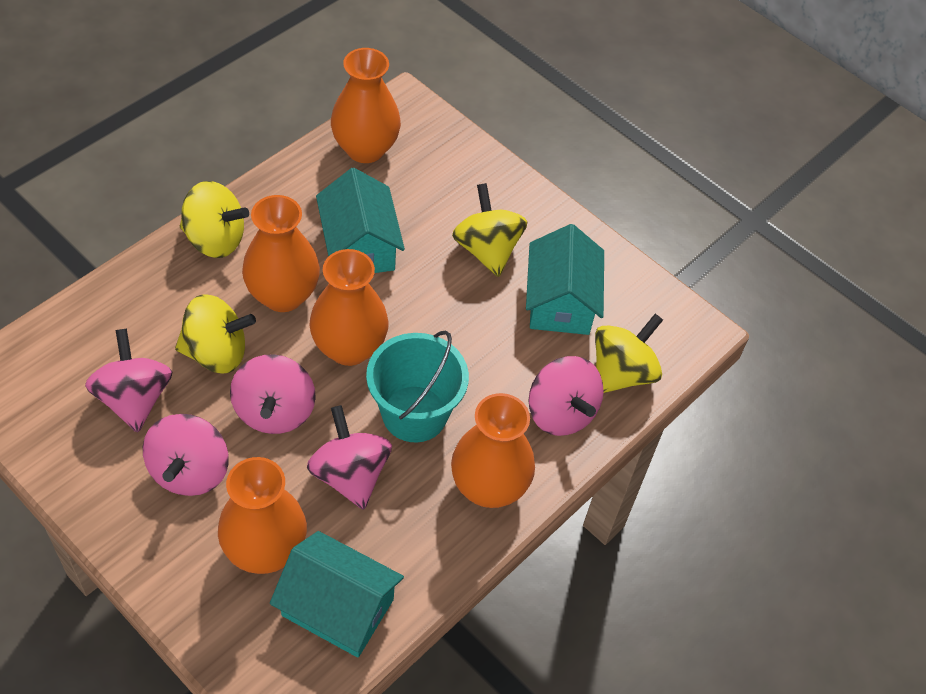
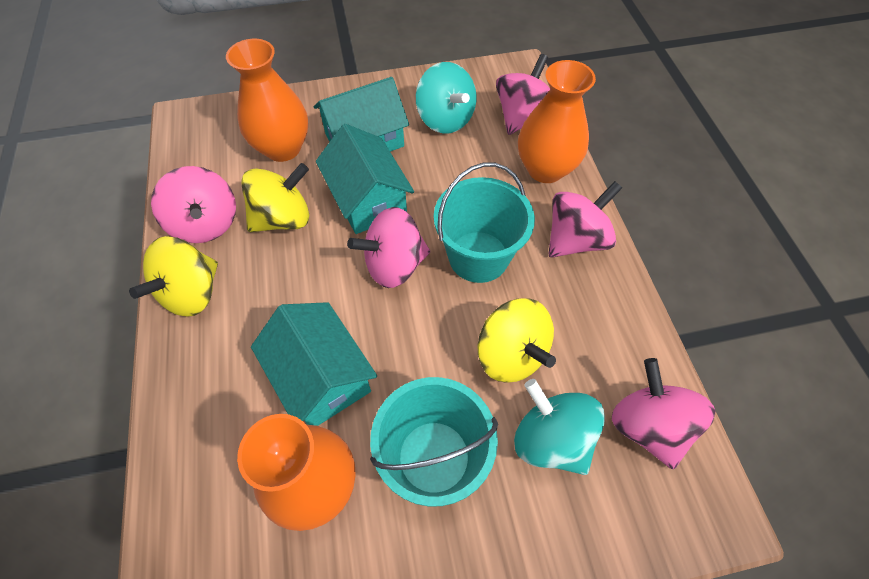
orange vase: 5 -> 3
turquoise bucket: 1 -> 2
turquoise spinning top: 0 -> 2
yellow spinning top: 4 -> 3

